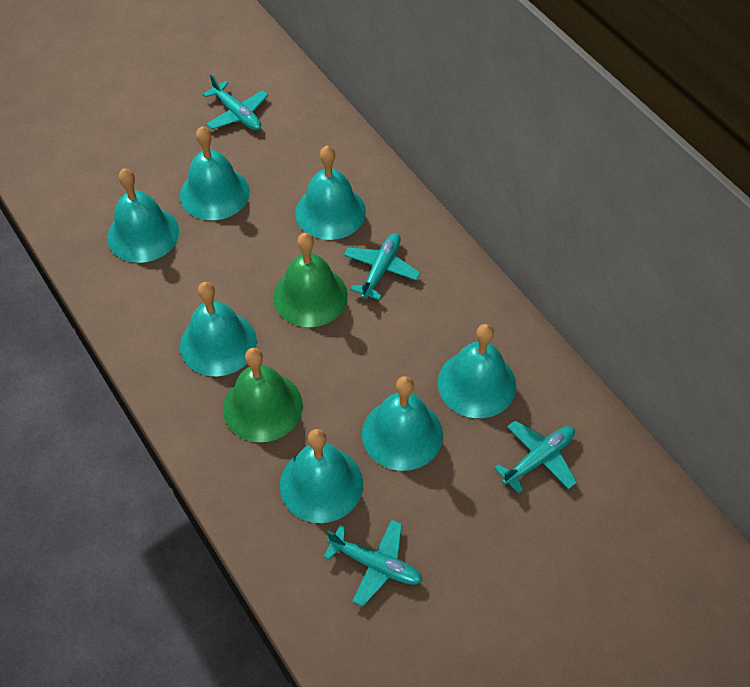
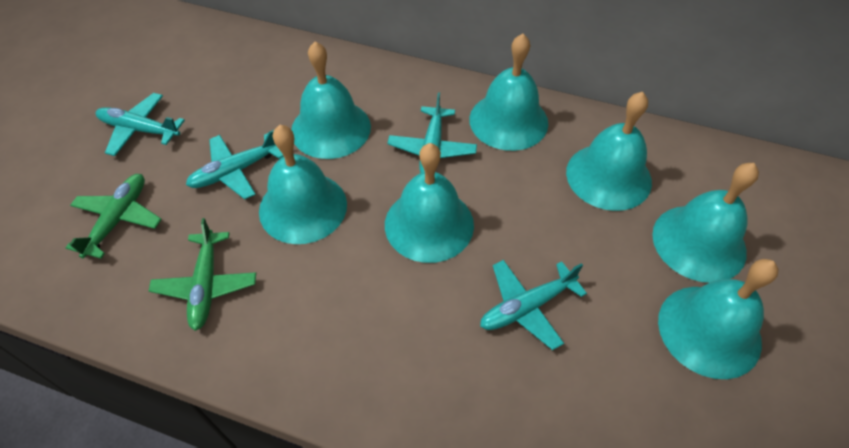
green bell: 2 -> 0
green plane: 0 -> 2

